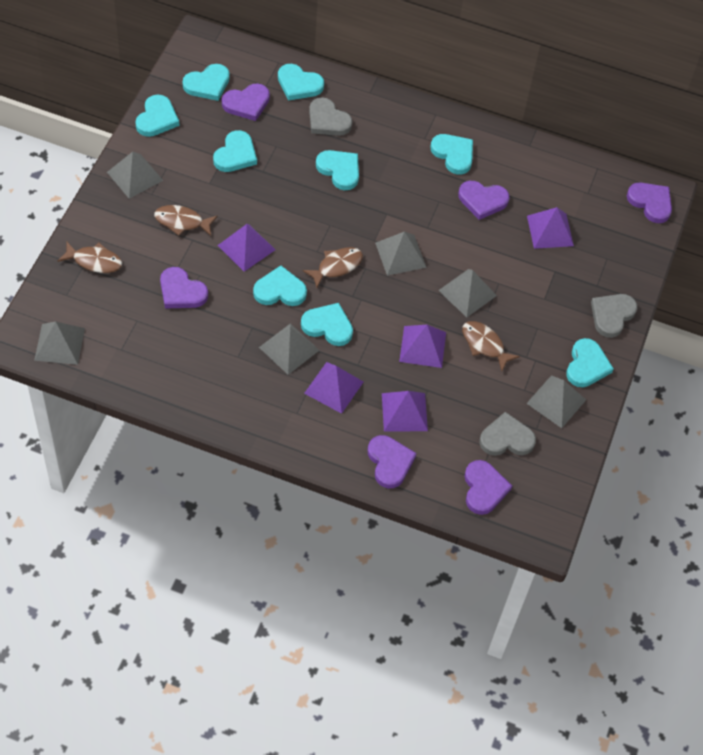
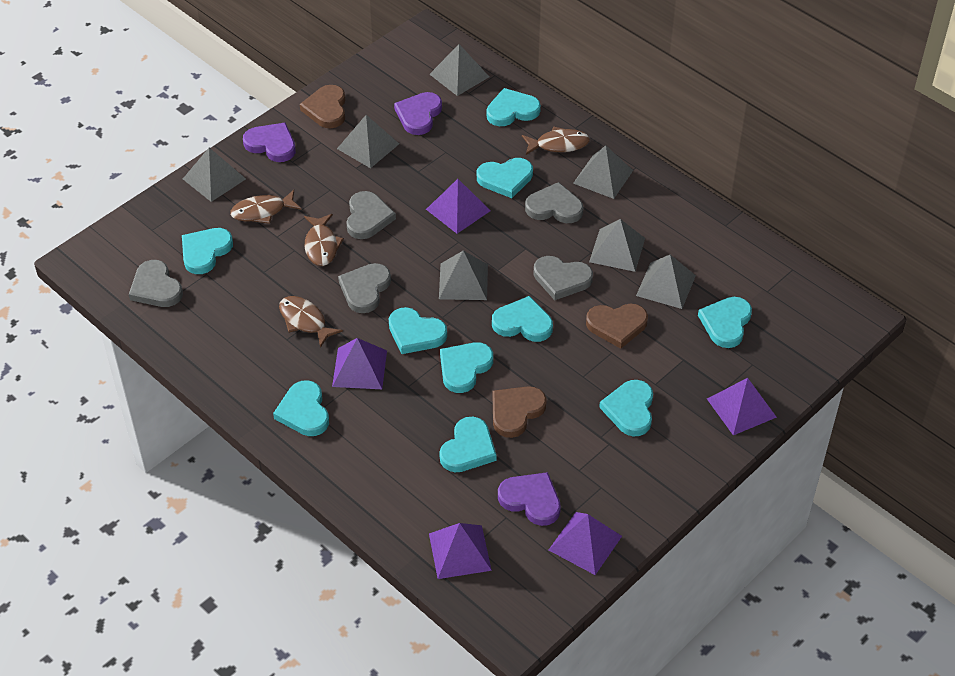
brown heart: 0 -> 3
grey heart: 3 -> 5
grey pyramid: 6 -> 7
purple heart: 6 -> 3
turquoise heart: 9 -> 10

